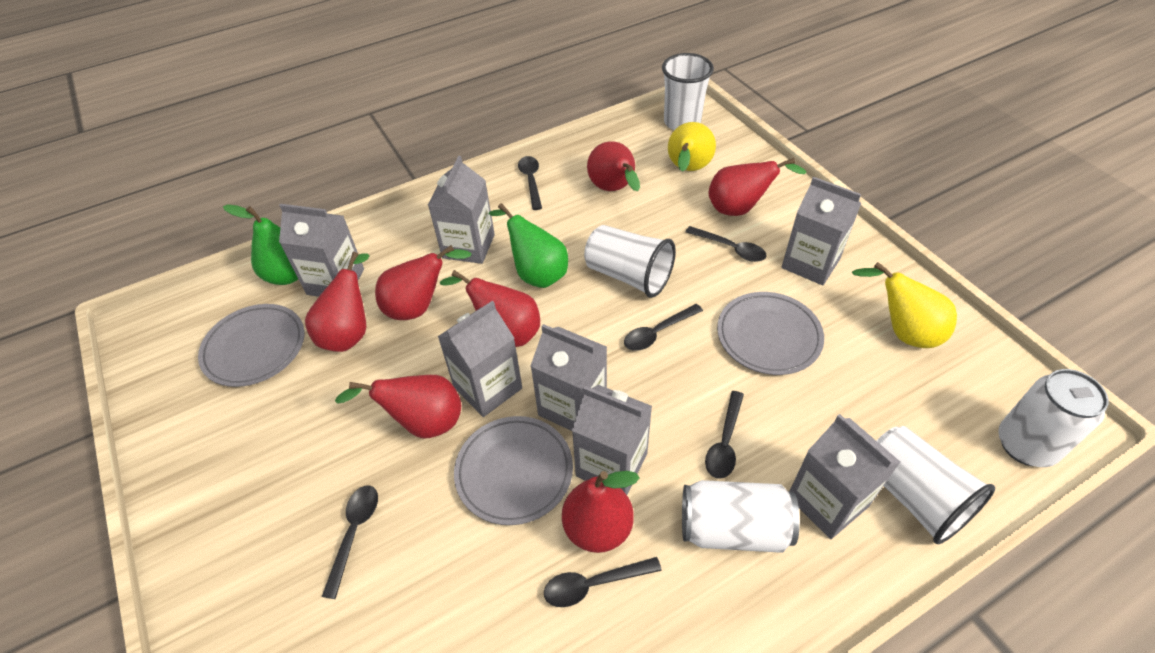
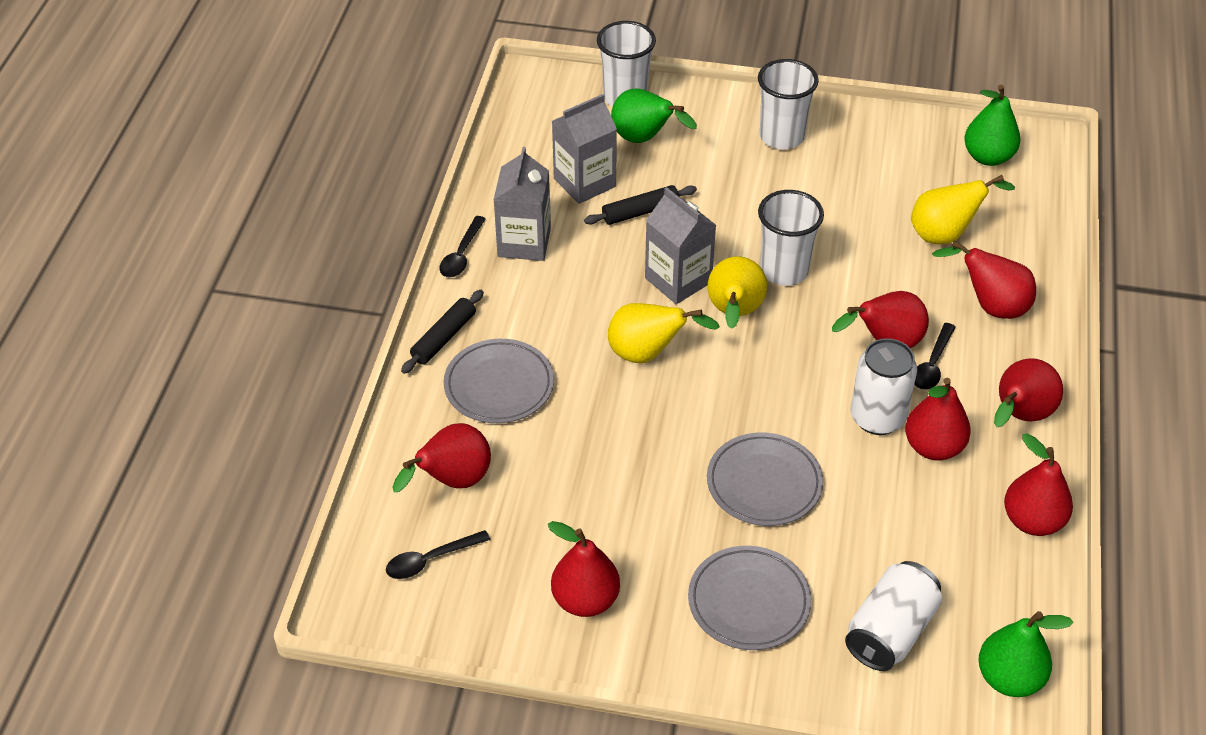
black rolling pin: 0 -> 2
black spoon: 6 -> 3
green pear: 2 -> 3
grey carton: 7 -> 3
yellow pear: 2 -> 3

